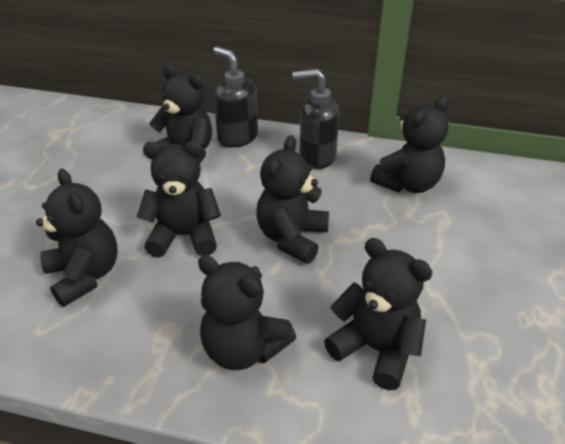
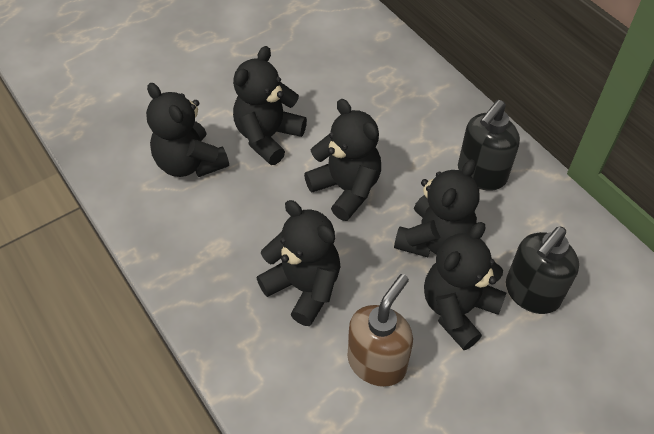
black teddy bear: 7 -> 6
brown soap dispenser: 0 -> 1

